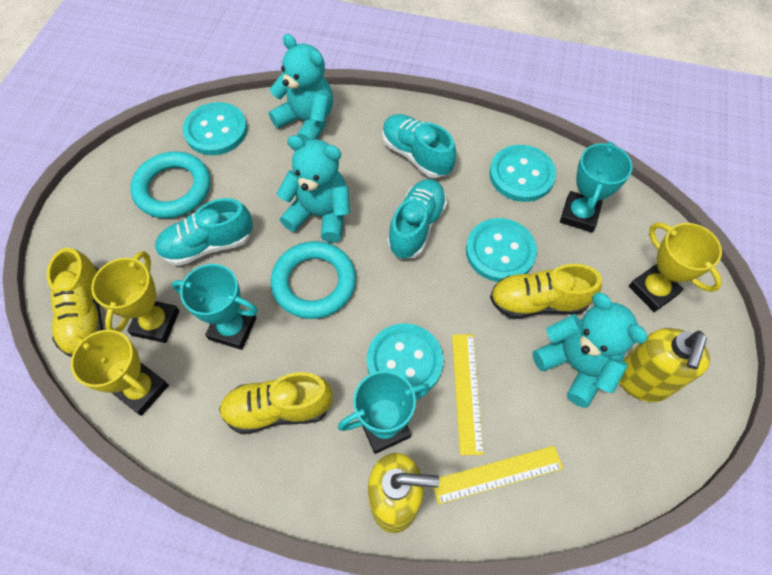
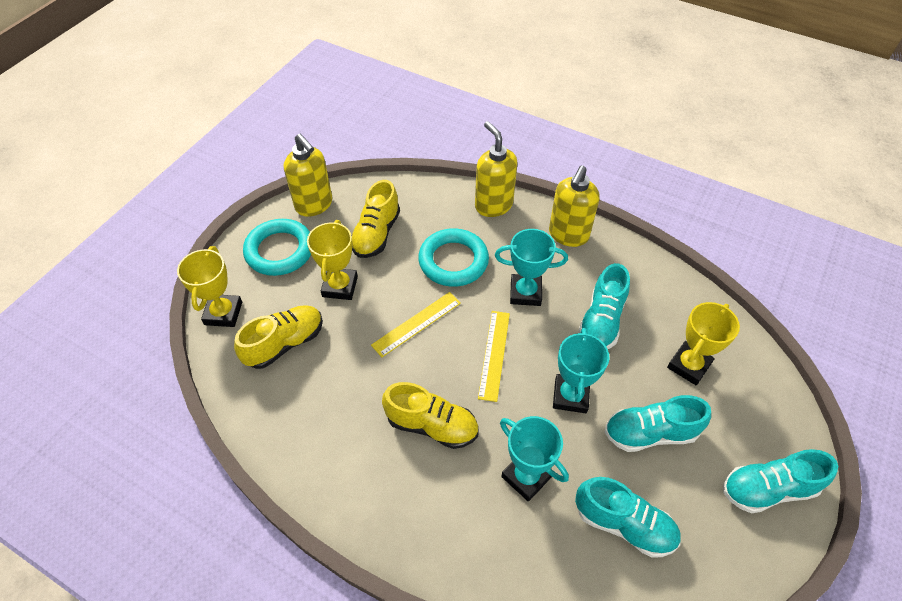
turquoise button: 4 -> 0
turquoise shoe: 3 -> 4
turquoise teddy bear: 3 -> 0
yellow soap dispenser: 2 -> 3

